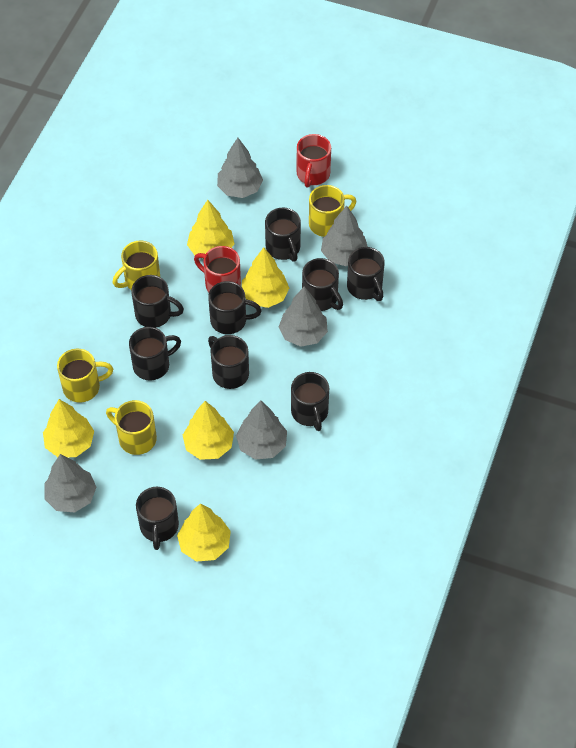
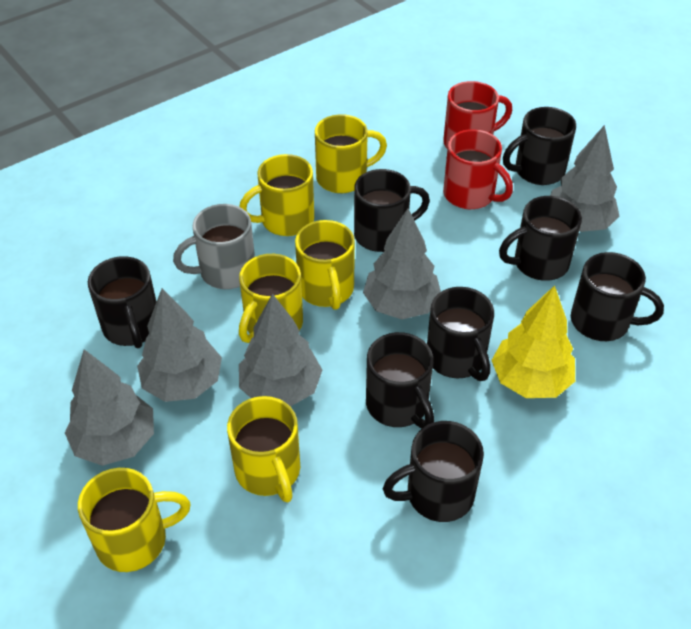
black mug: 9 -> 8
grey mug: 0 -> 1
yellow mug: 4 -> 6
yellow tree: 5 -> 1

